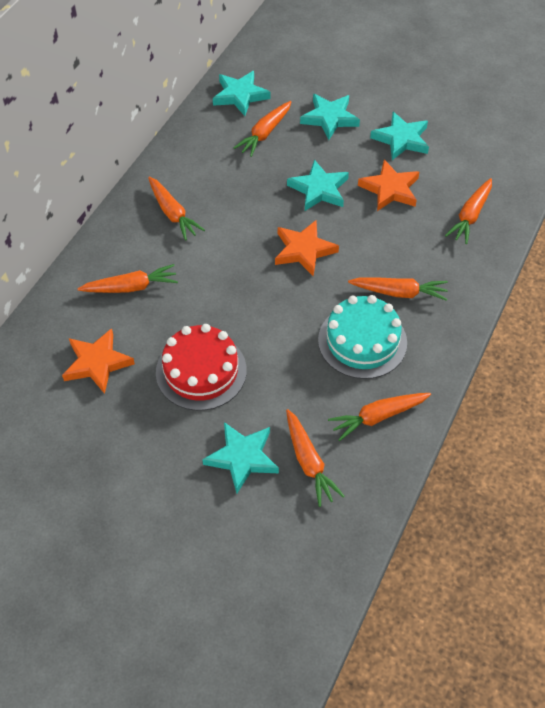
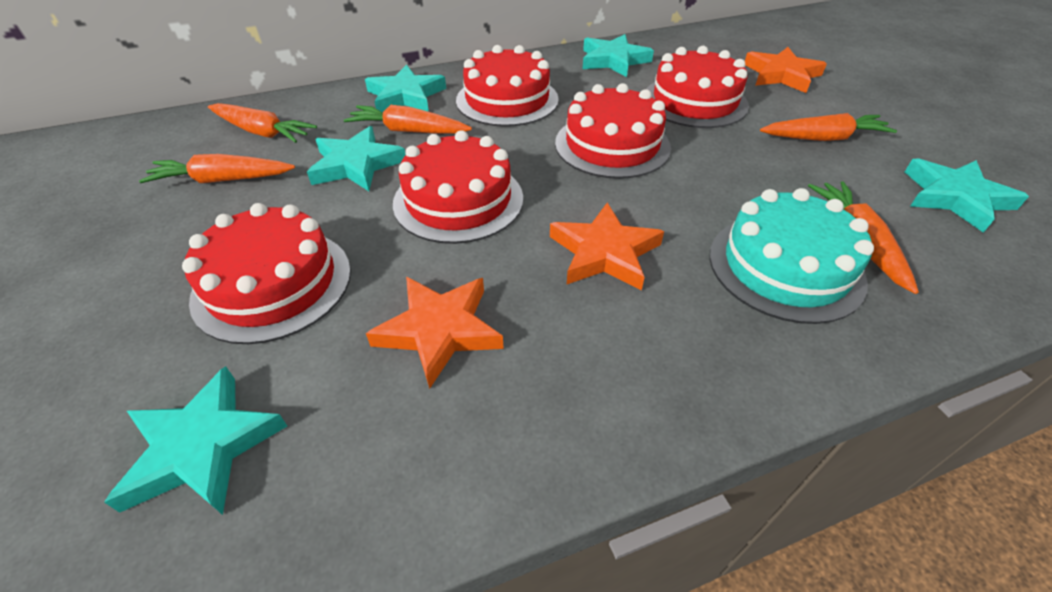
orange carrot: 7 -> 5
red cake: 1 -> 5

